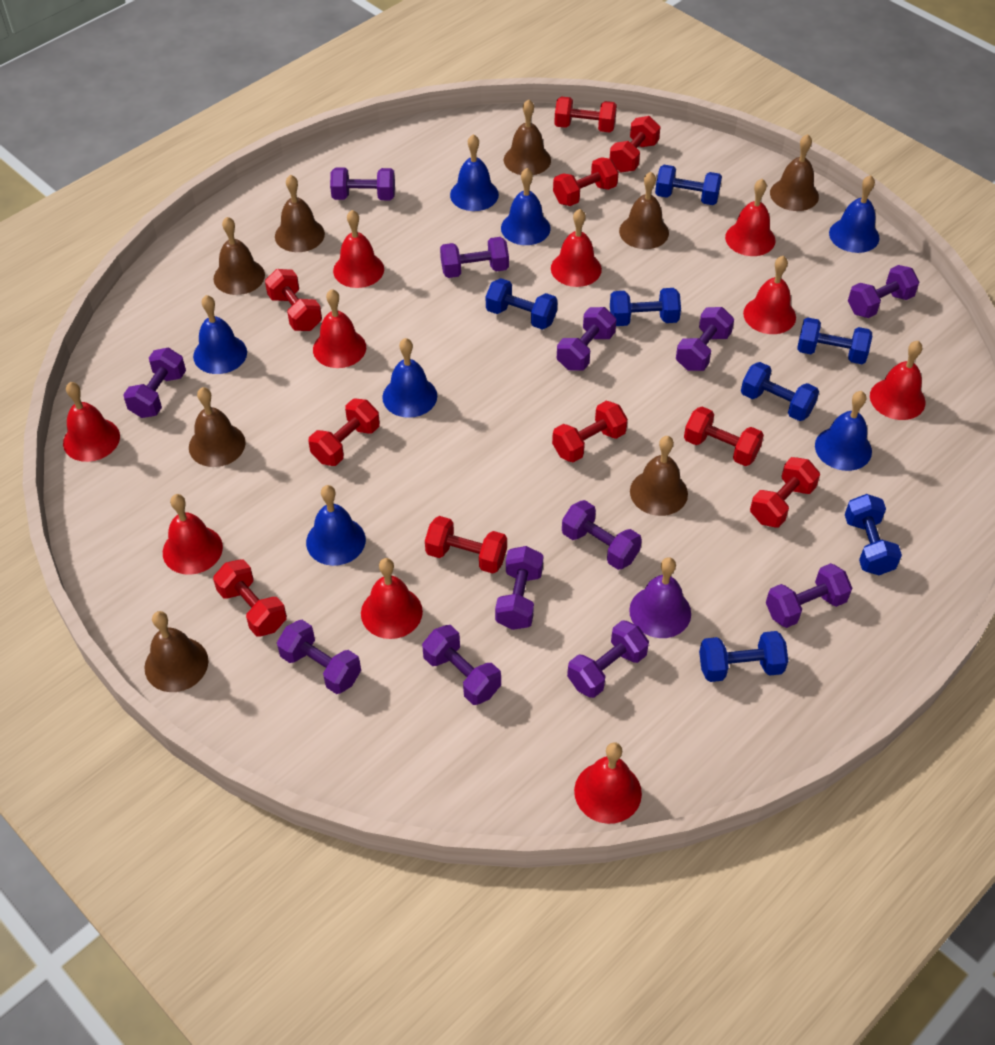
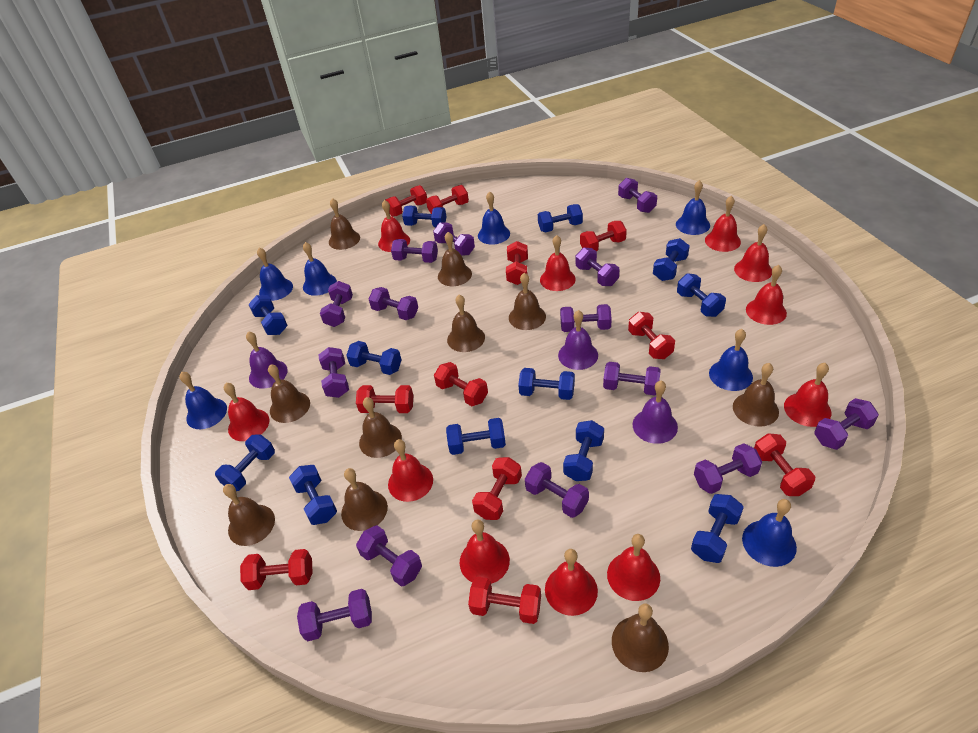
blue dumbbell: 7 -> 12
brown bell: 8 -> 10
purple bell: 1 -> 3
purple dumbbell: 12 -> 14
red bell: 10 -> 11
red dumbbell: 10 -> 11

